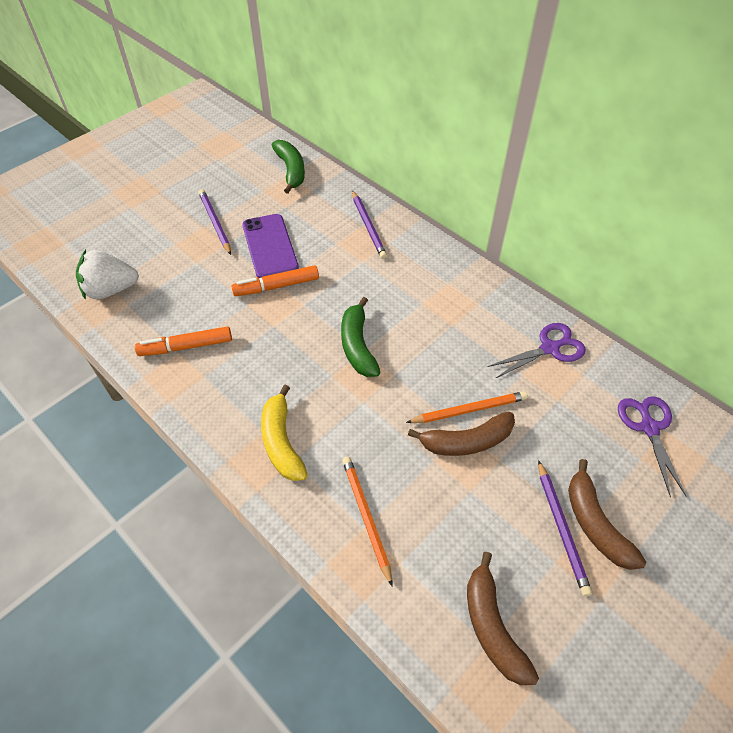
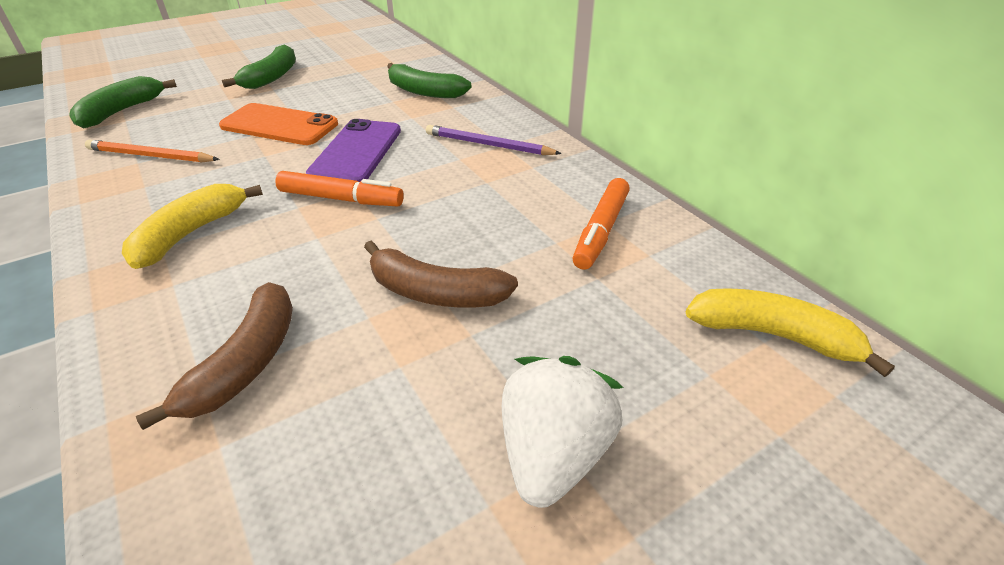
brown banana: 3 -> 2
green banana: 2 -> 3
orange pencil: 2 -> 1
orange phone: 0 -> 1
purple pencil: 3 -> 1
purple scissors: 2 -> 0
yellow banana: 1 -> 2

